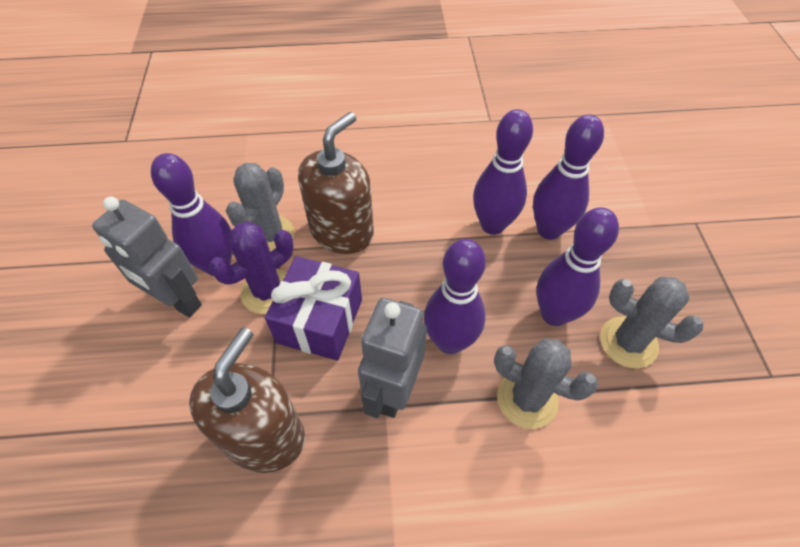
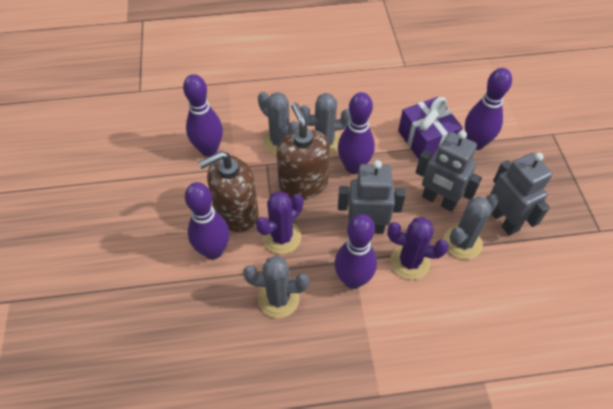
grey cactus: 3 -> 4
grey robot: 2 -> 3
purple cactus: 1 -> 2

